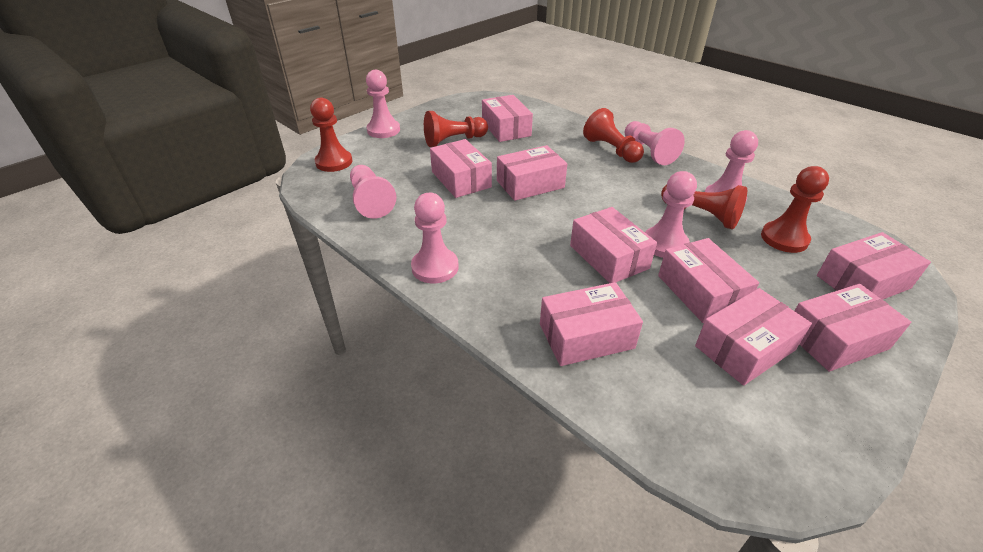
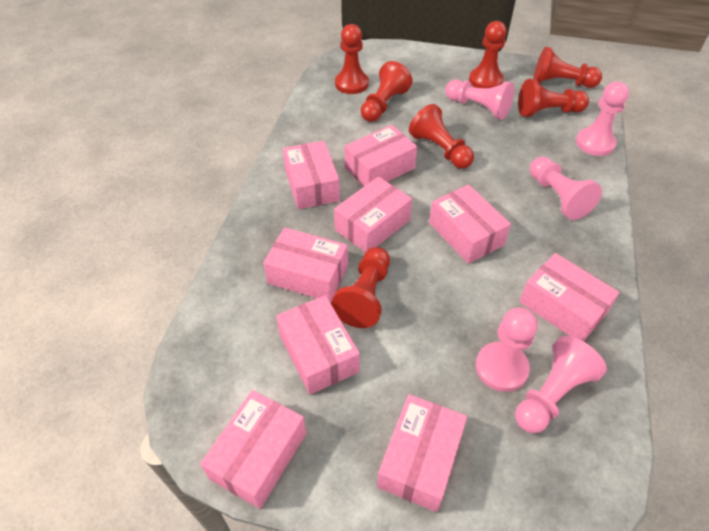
pink pawn: 6 -> 5
red pawn: 5 -> 7

